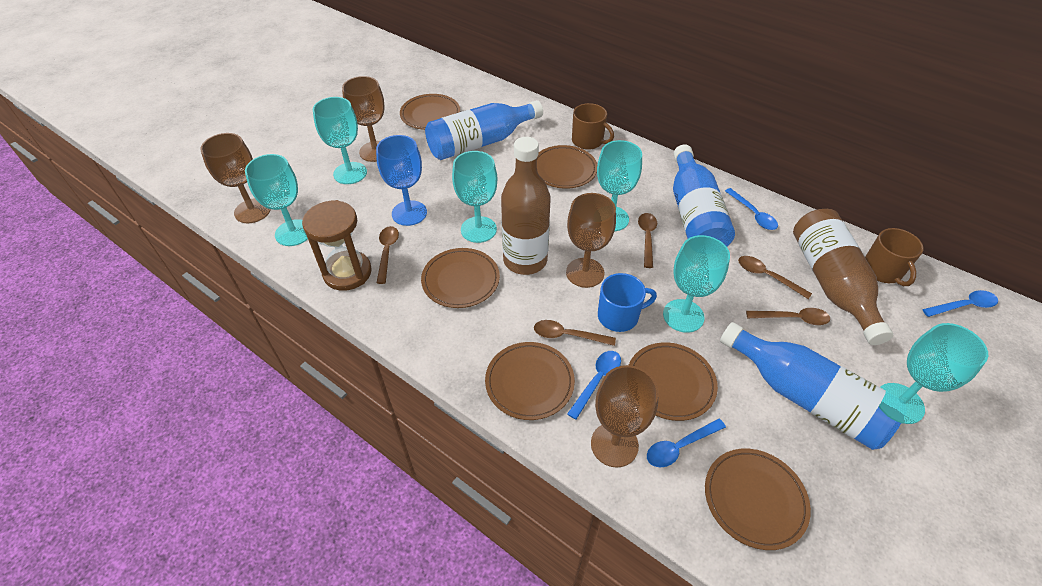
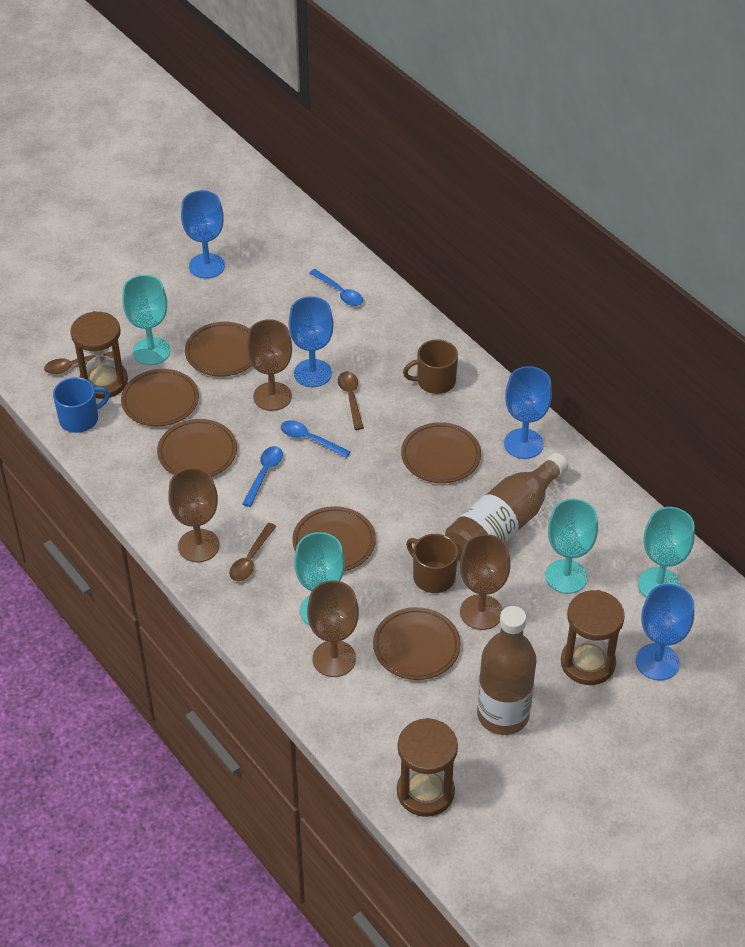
blue bottle: 3 -> 0
blue goblet: 1 -> 4
blue spoon: 4 -> 3
brown hourglass: 1 -> 3
brown spoon: 5 -> 3
turquoise goblet: 6 -> 4

